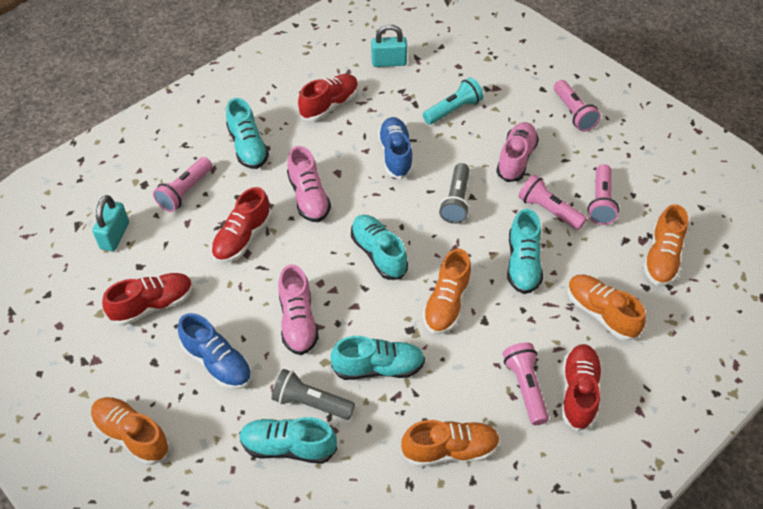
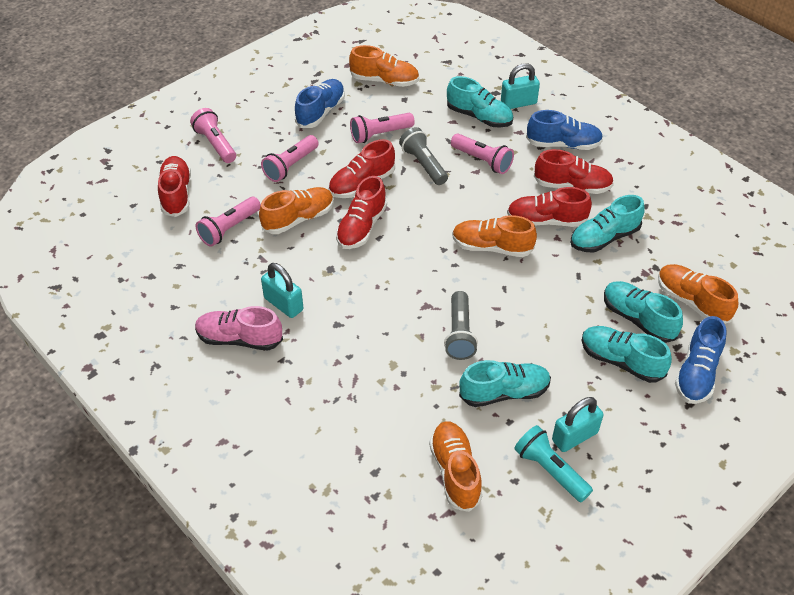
blue shoe: 2 -> 3
pink shoe: 3 -> 1
red shoe: 4 -> 5
turquoise padlock: 2 -> 3

